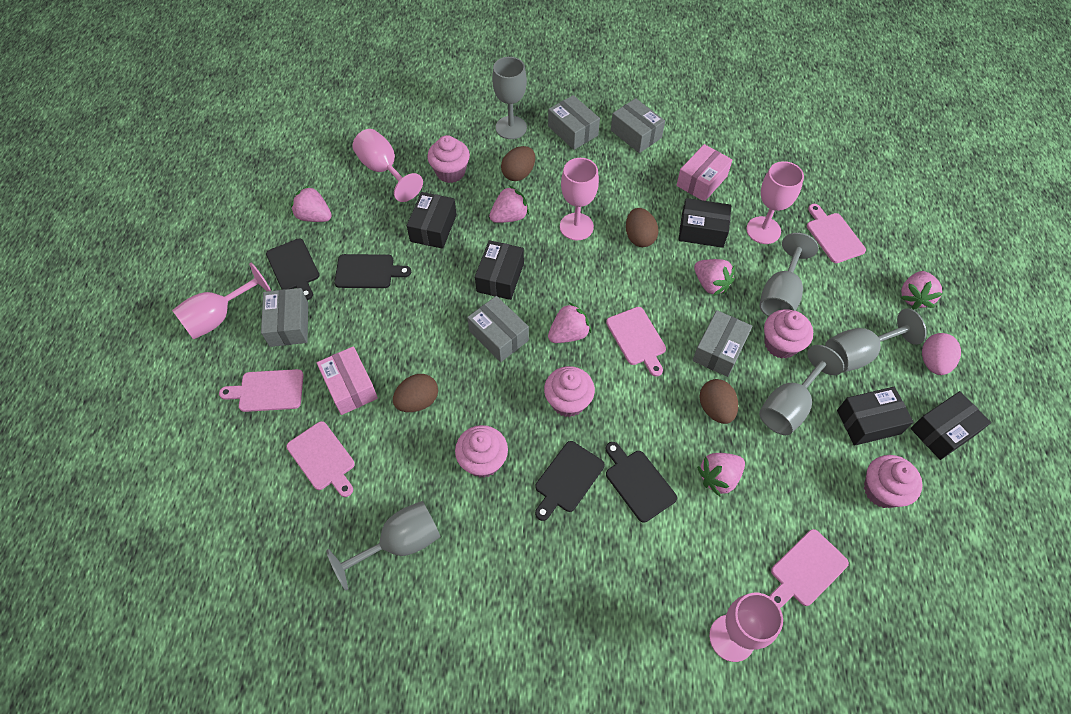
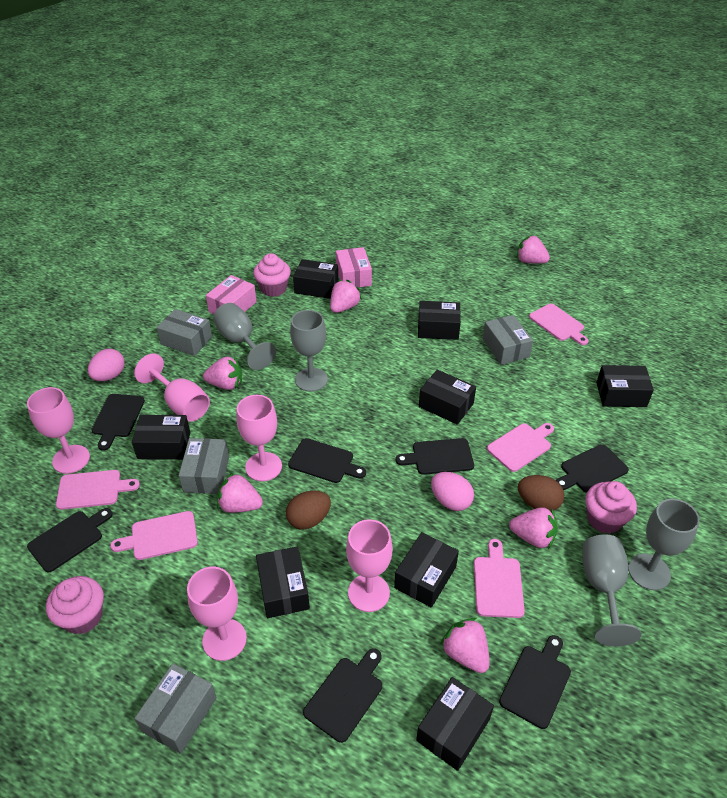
black box: 5 -> 8
black cutting board: 4 -> 7
brown egg: 4 -> 2
grey box: 5 -> 4
grey goblet: 5 -> 4
pink cupcake: 5 -> 3
pink egg: 1 -> 2

